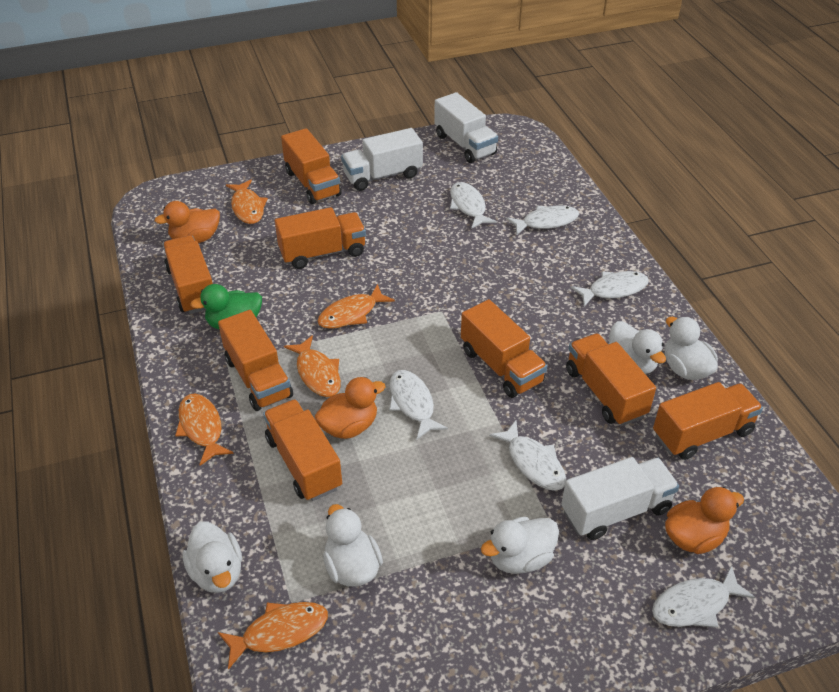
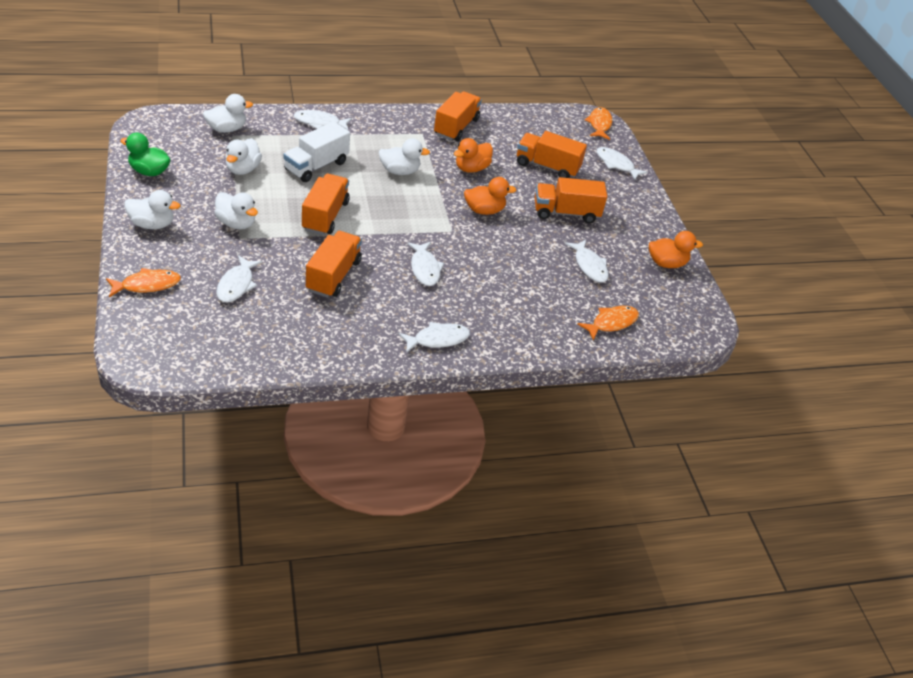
orange fish: 5 -> 3
orange truck: 8 -> 5
white truck: 3 -> 1

